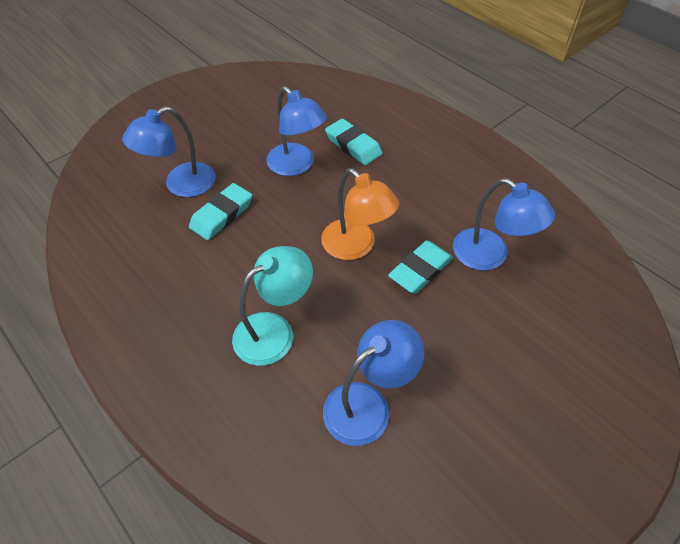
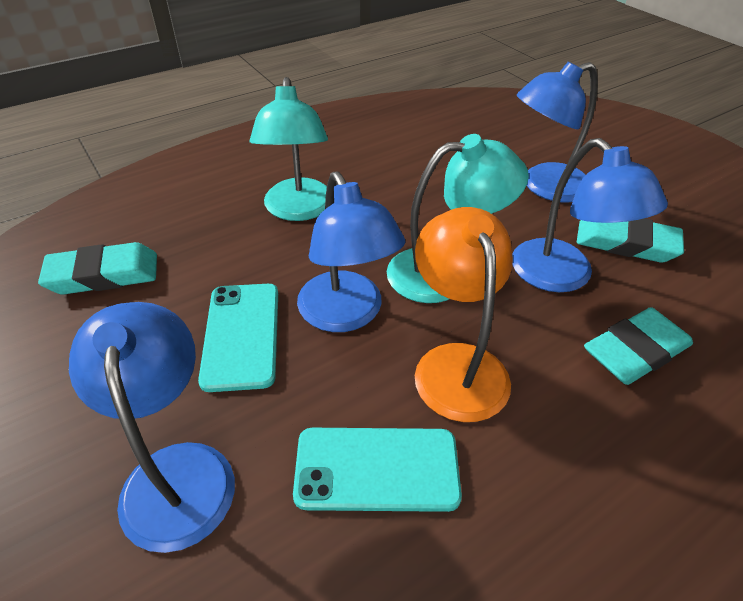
turquoise lamp: 1 -> 2
turquoise phone: 0 -> 2

